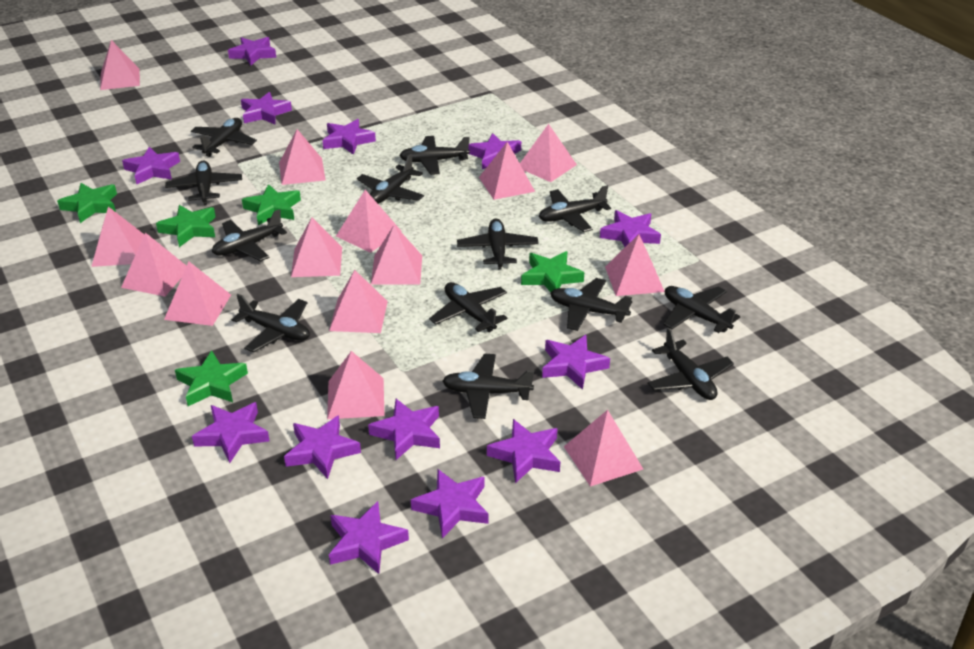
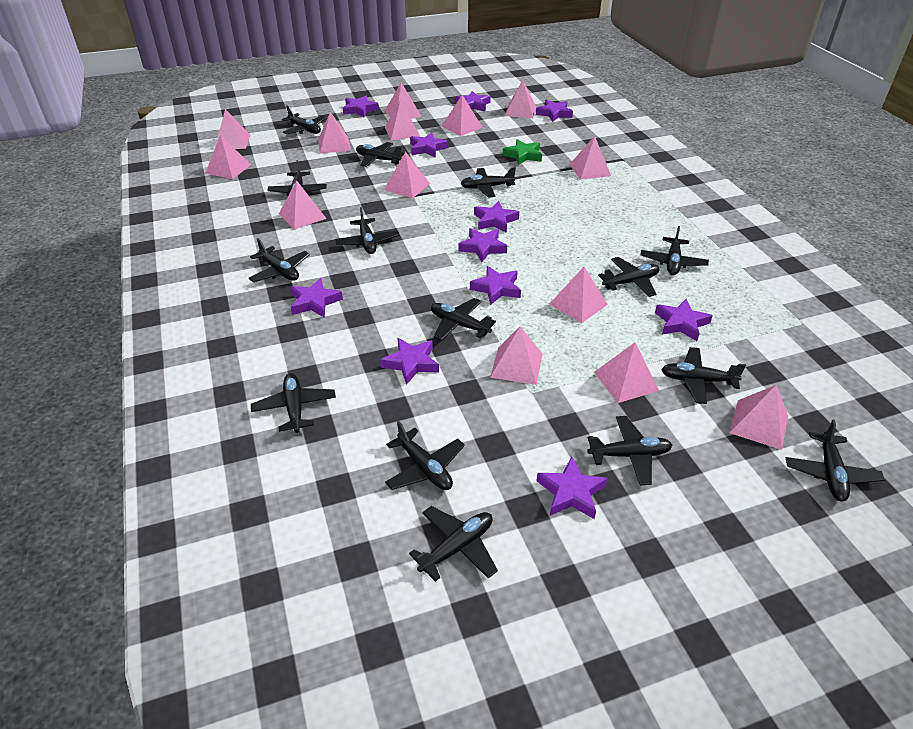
black plane: 13 -> 15
green star: 5 -> 1
purple star: 13 -> 11

